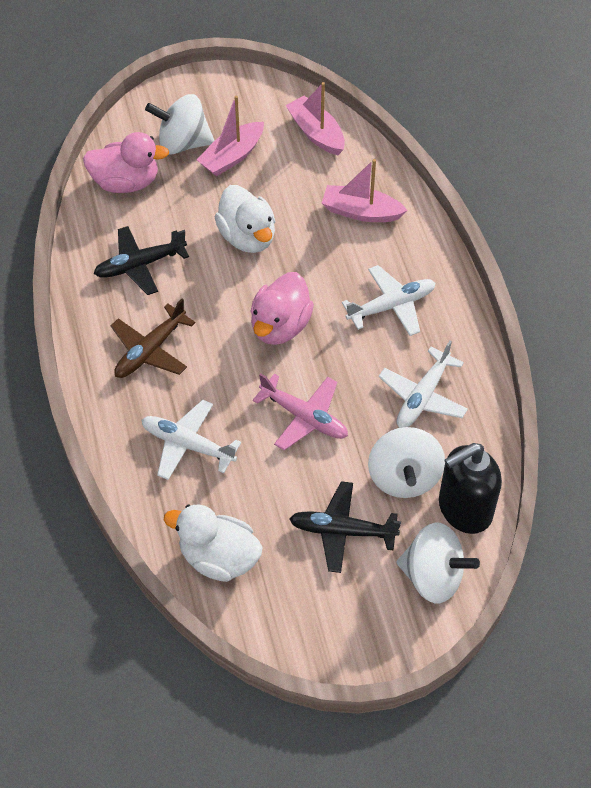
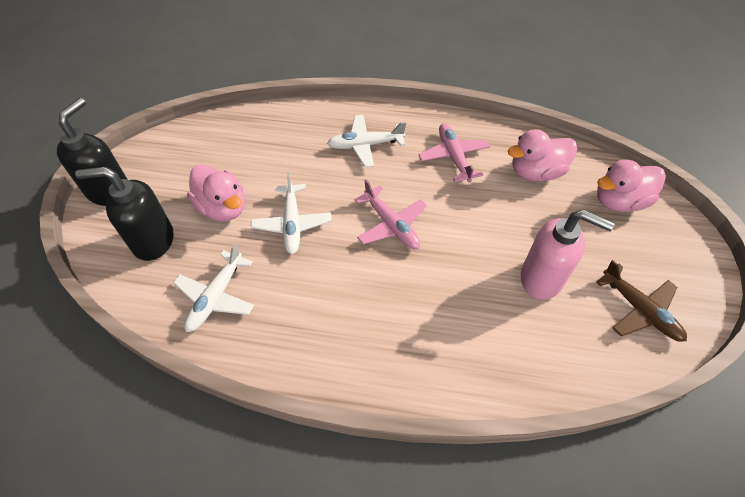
black plane: 2 -> 0
black soap dispenser: 1 -> 2
pink boat: 3 -> 0
pink duck: 2 -> 3
pink plane: 1 -> 2
pink soap dispenser: 0 -> 1
white duck: 2 -> 0
white spinning top: 3 -> 0

